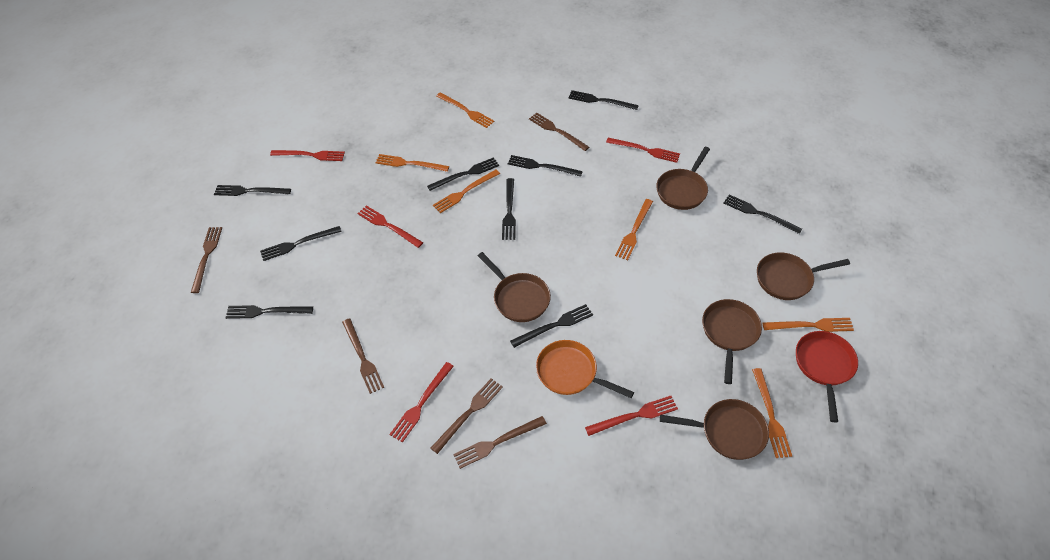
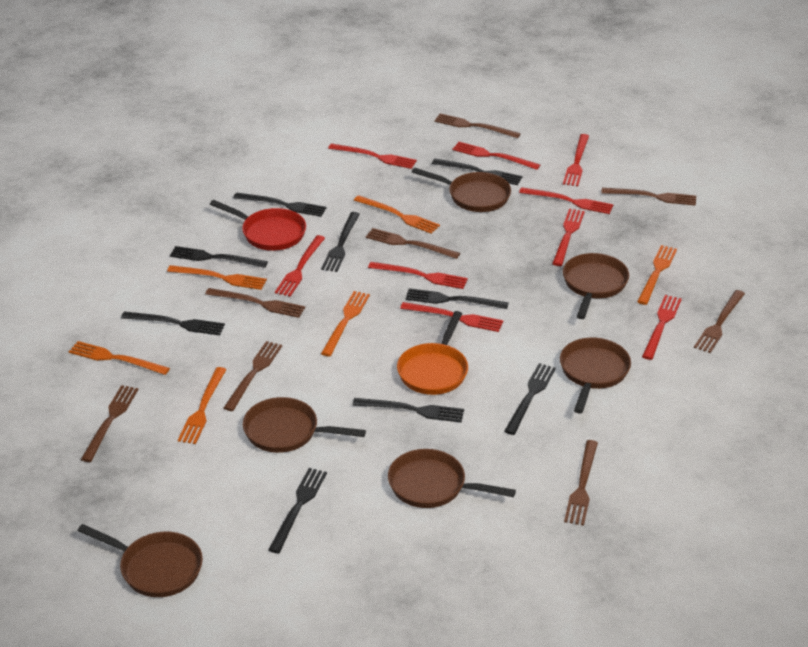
brown fork: 5 -> 8
brown pan: 5 -> 6
red fork: 5 -> 9

